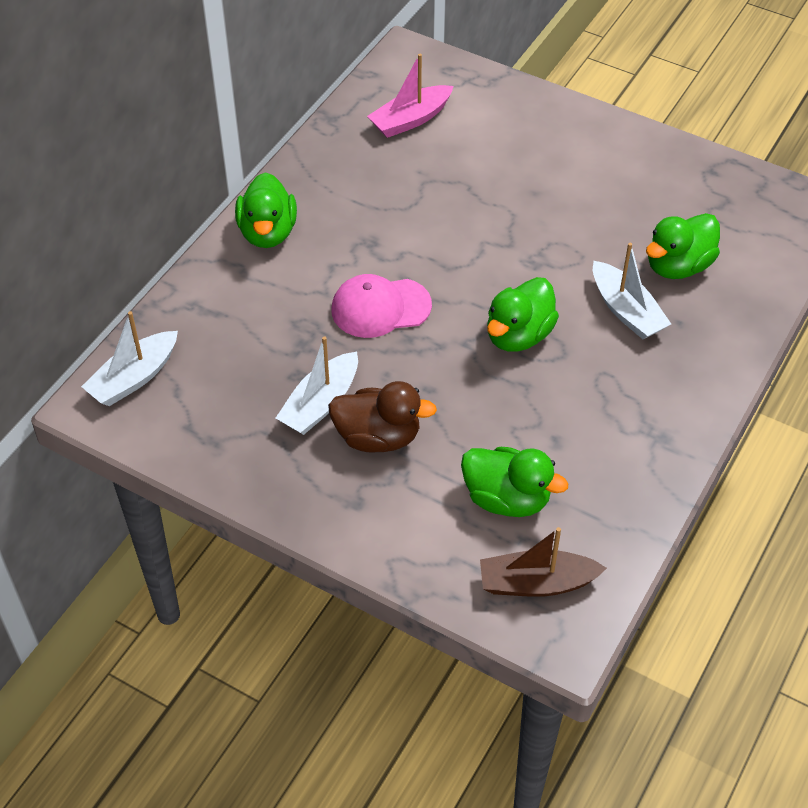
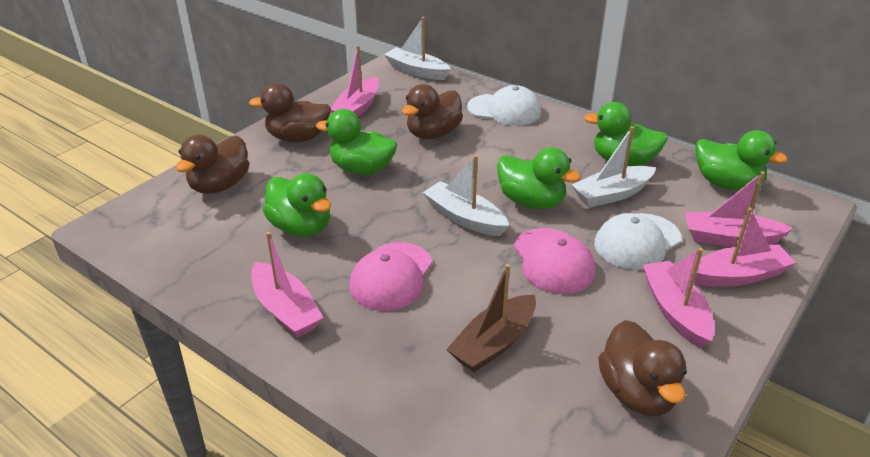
brown duck: 1 -> 4
green duck: 4 -> 5
pink boat: 1 -> 5
pink cap: 1 -> 2
white cap: 0 -> 2

